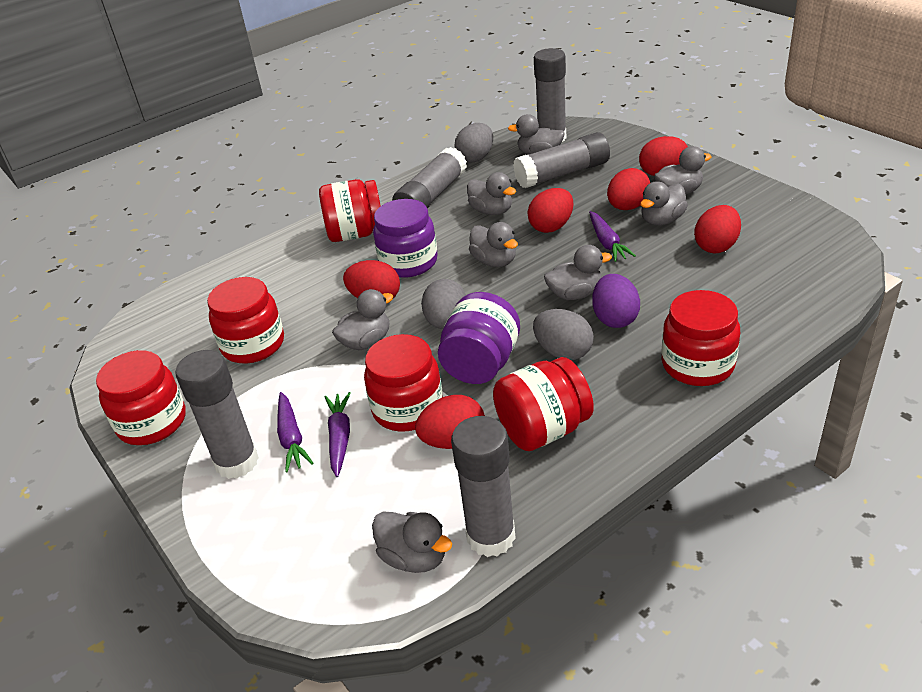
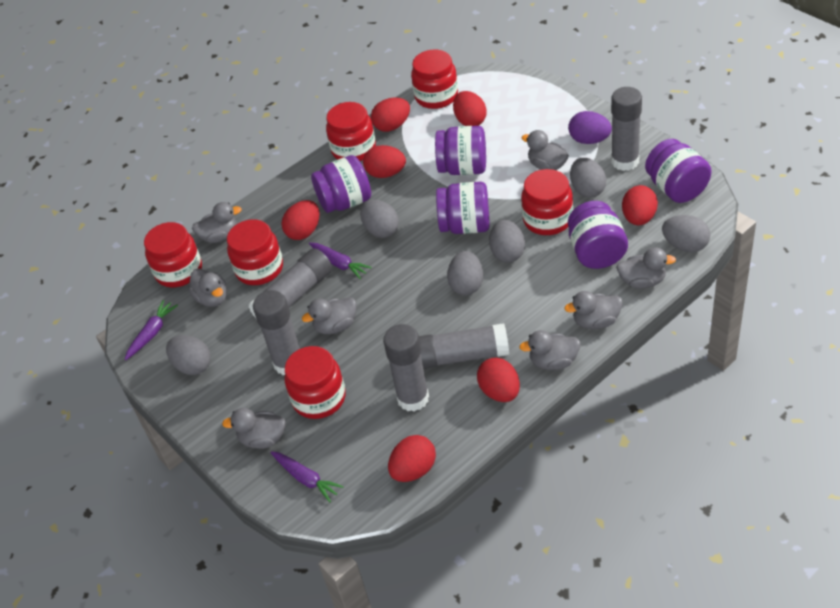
grey egg: 3 -> 6
purple jar: 2 -> 5
red egg: 6 -> 7

